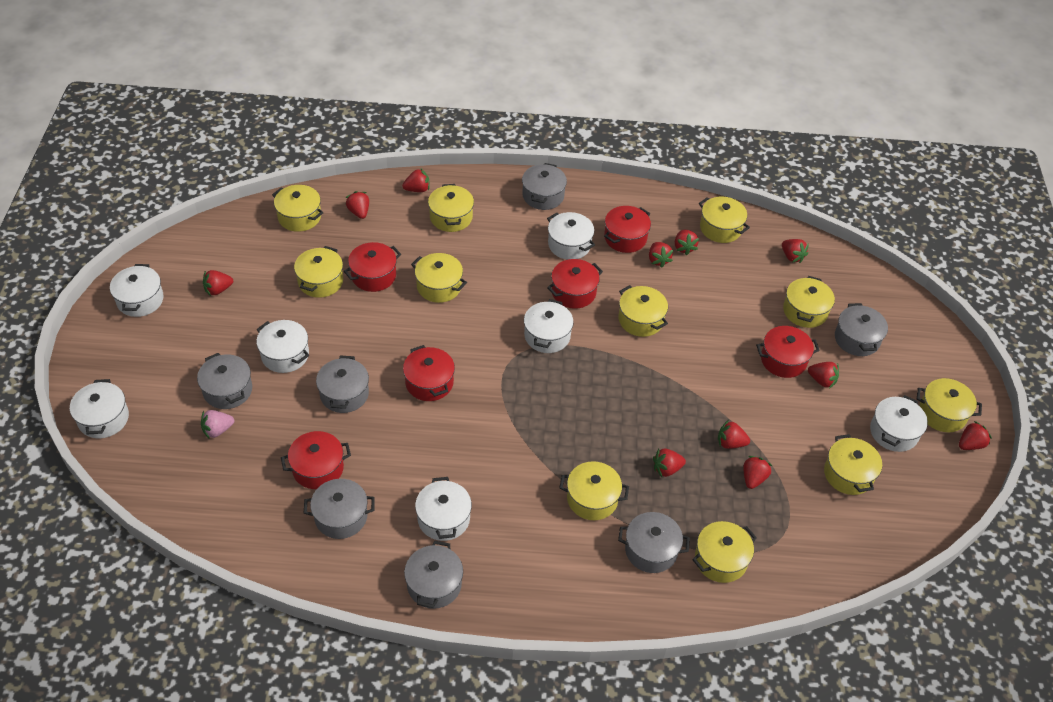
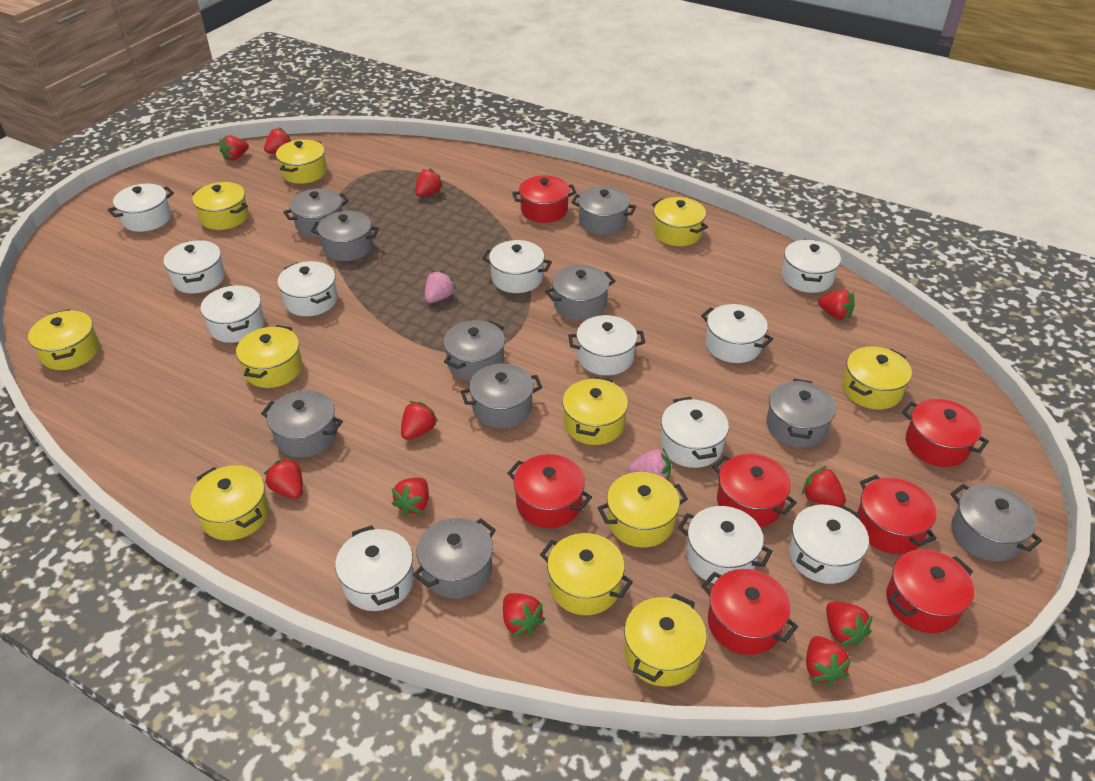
grey pot: 7 -> 10
pink strawberry: 1 -> 2
red pot: 6 -> 7
white pot: 7 -> 12

